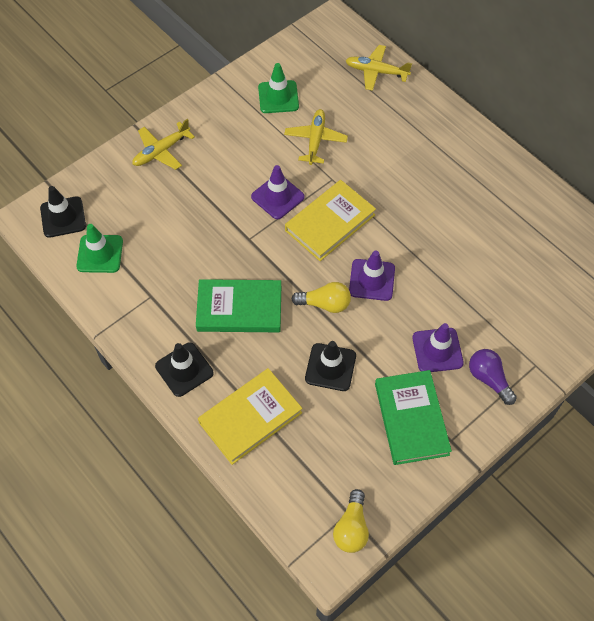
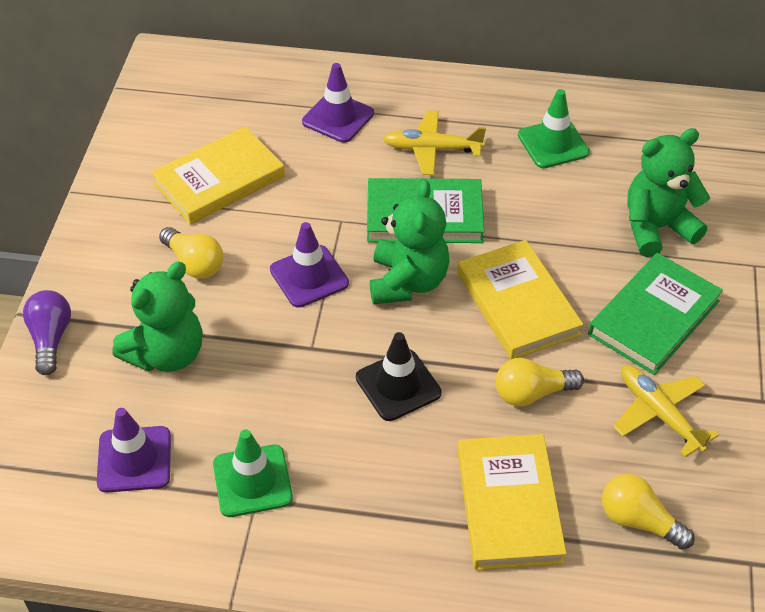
black traffic cone: 3 -> 1
green teddy bear: 0 -> 3
yellow book: 2 -> 3
yellow light bulb: 2 -> 3
yellow plane: 3 -> 2

